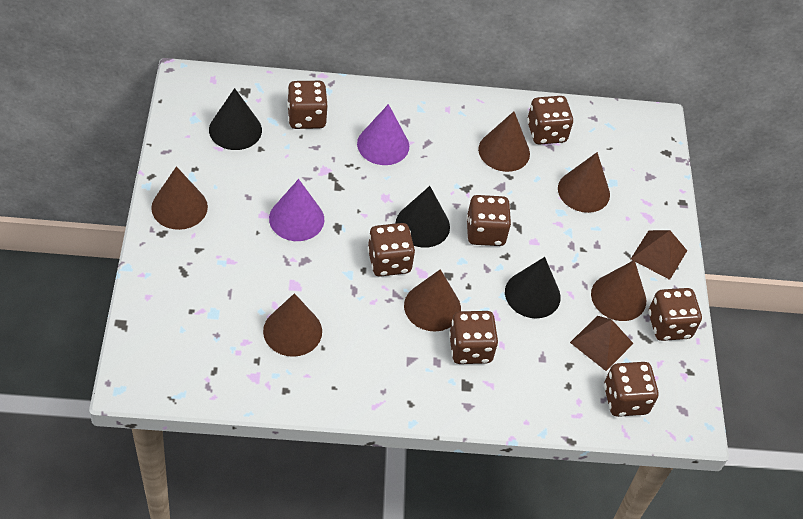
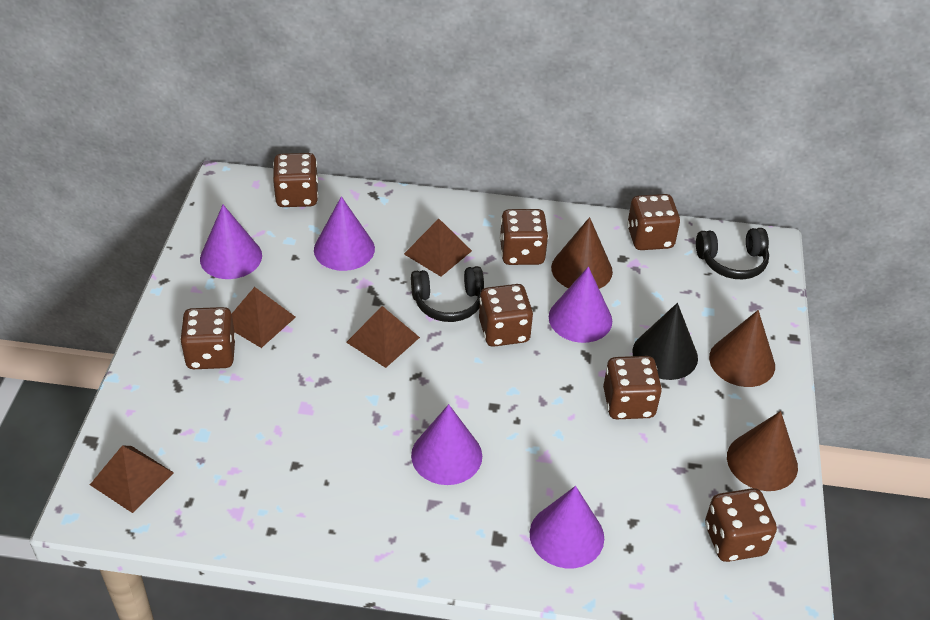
black cone: 3 -> 1
black headphones: 0 -> 2
brown cone: 6 -> 3
brown pyramid: 2 -> 4
purple cone: 2 -> 5

